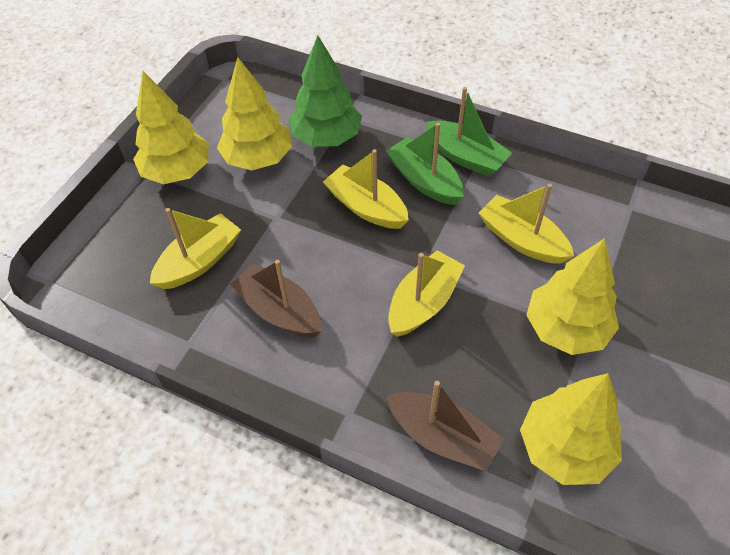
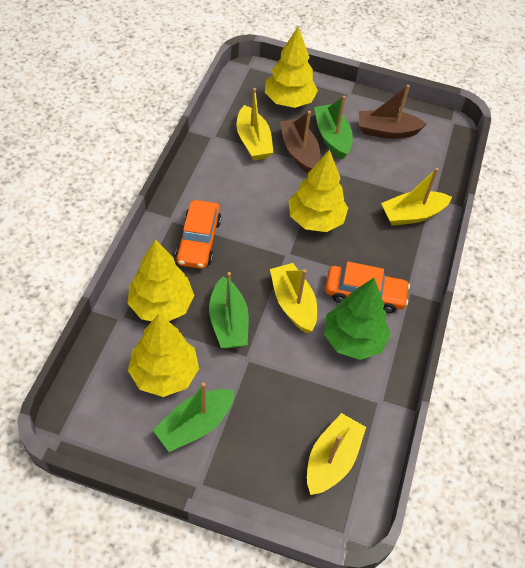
green boat: 2 -> 3
orange car: 0 -> 2

